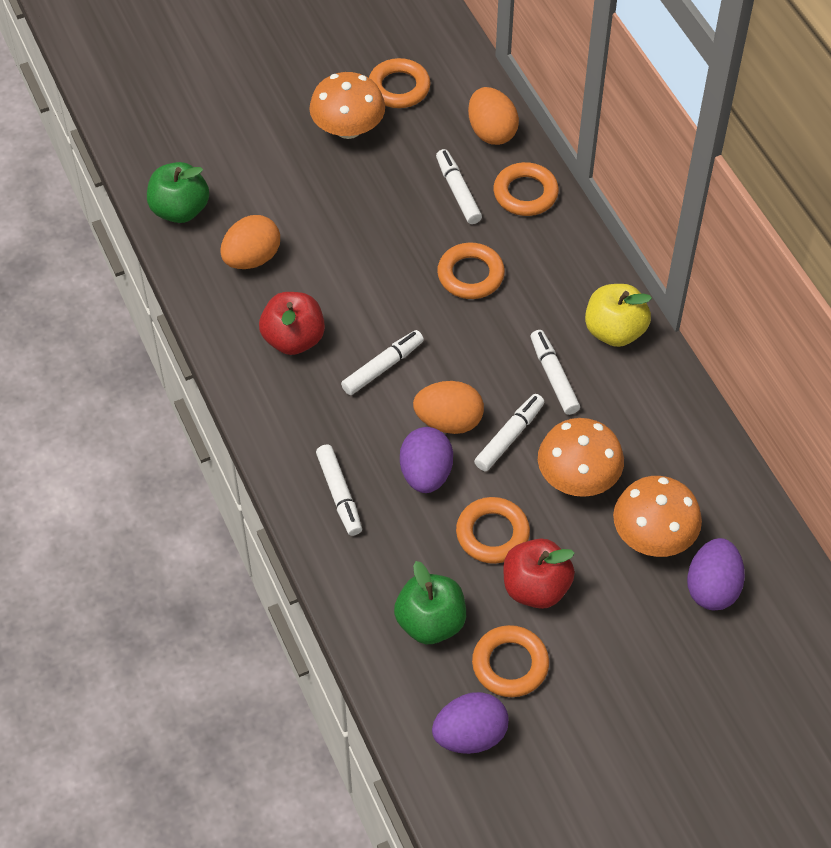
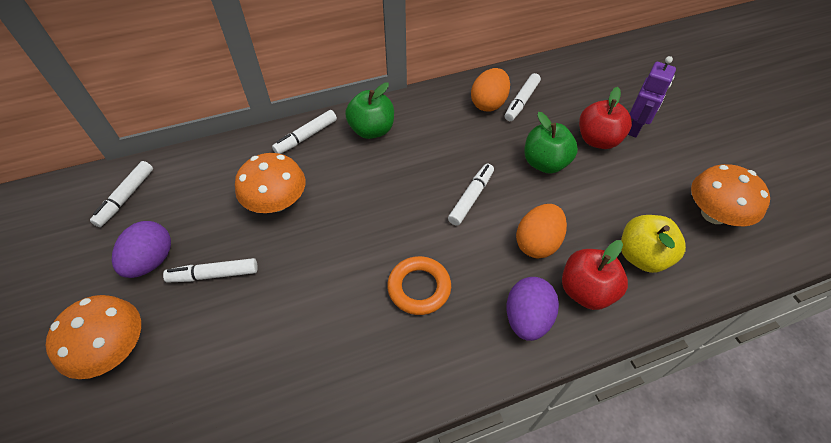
orange egg: 3 -> 2
orange ring: 5 -> 1
purple egg: 3 -> 2
purple robot: 0 -> 1

